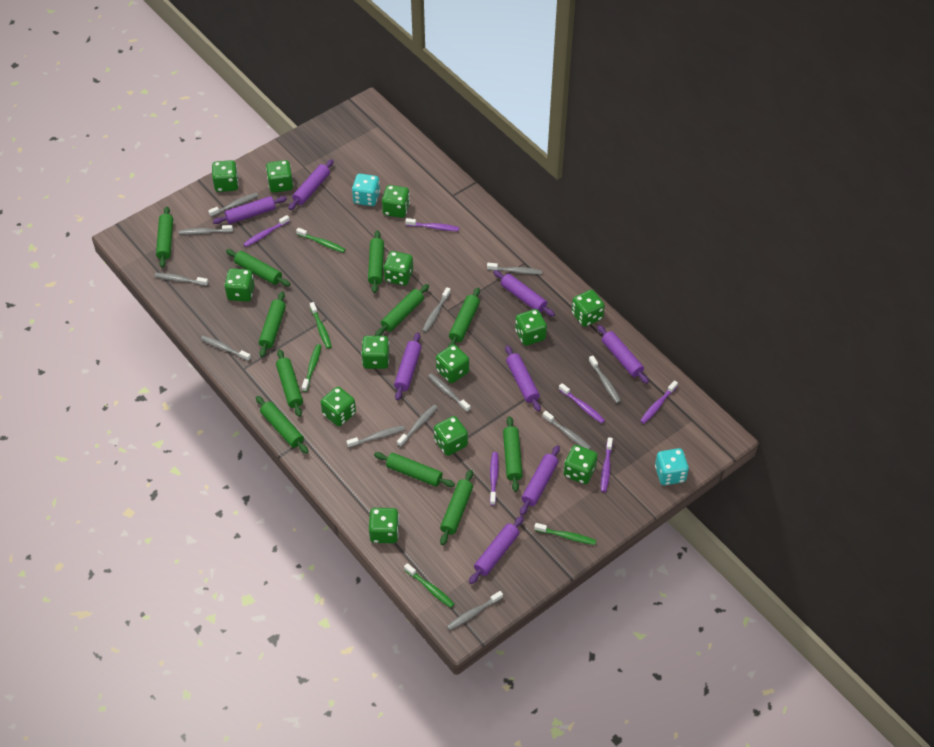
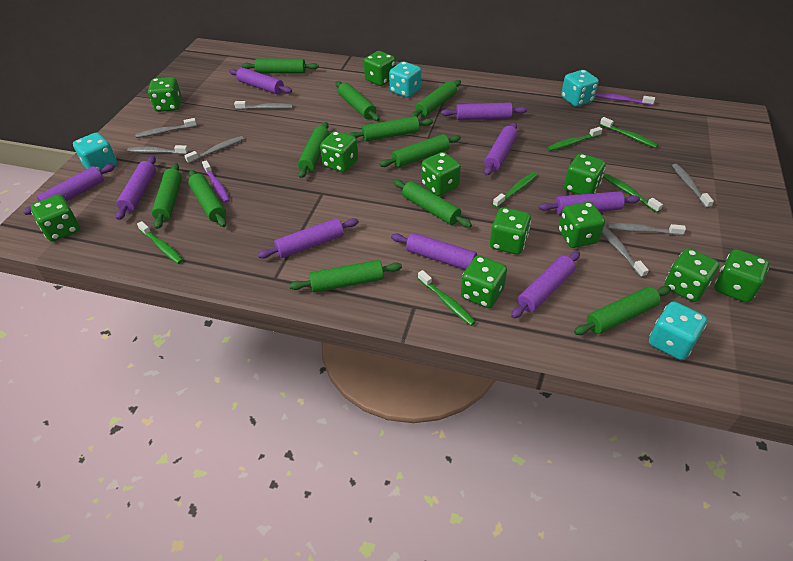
green dice: 13 -> 11
green toothbrush: 5 -> 6
grey toothbrush: 12 -> 7
purple rolling pin: 8 -> 9
purple toothbrush: 6 -> 2
turquoise dice: 2 -> 4

